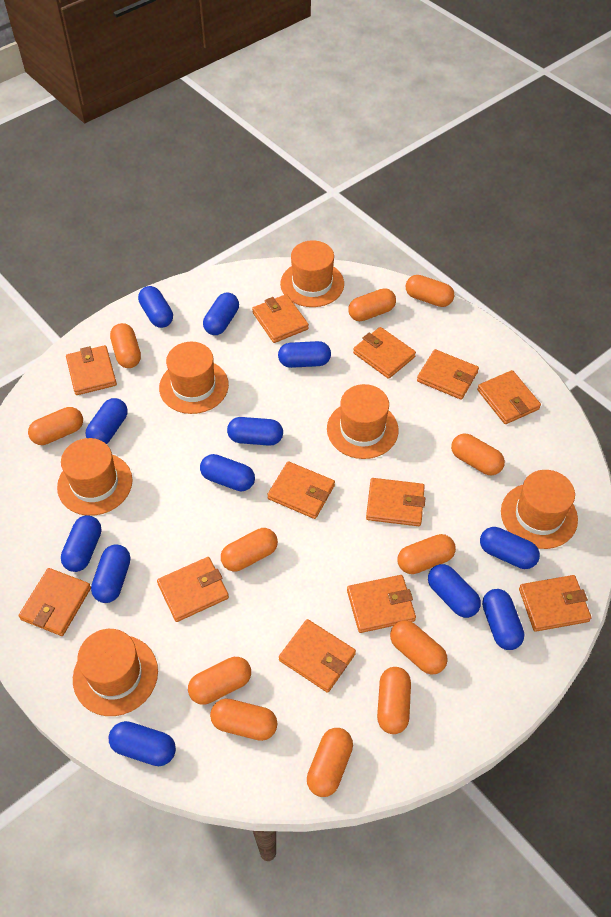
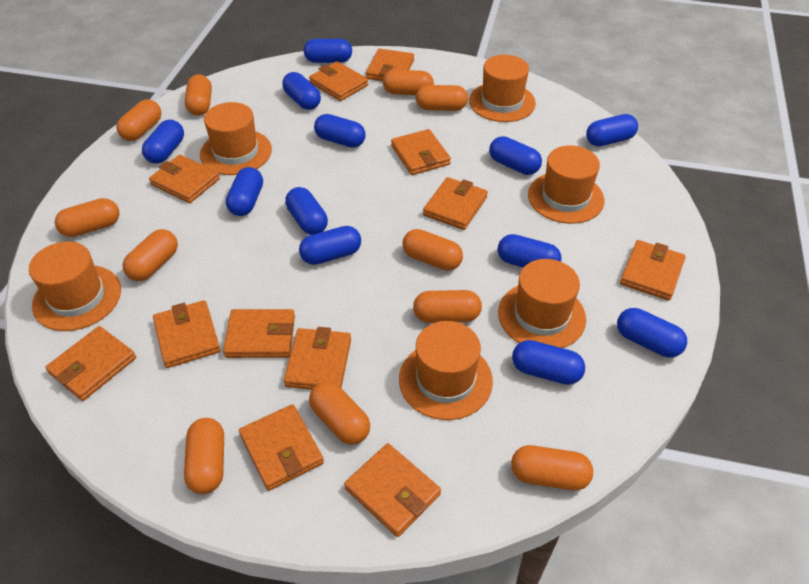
orange capsule: 12 -> 11

